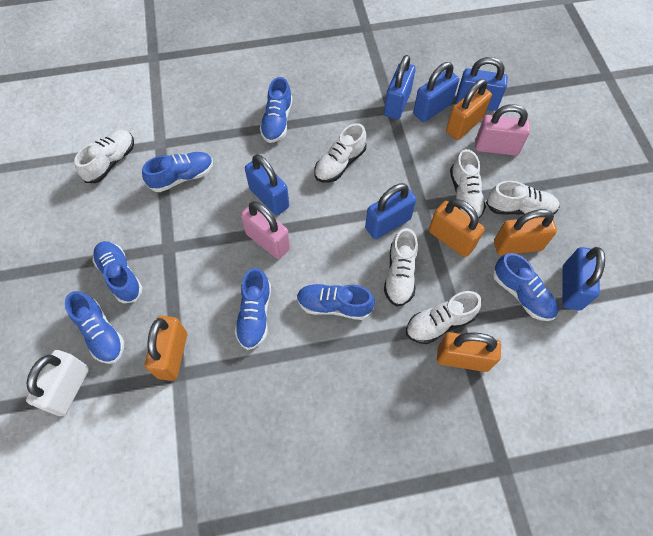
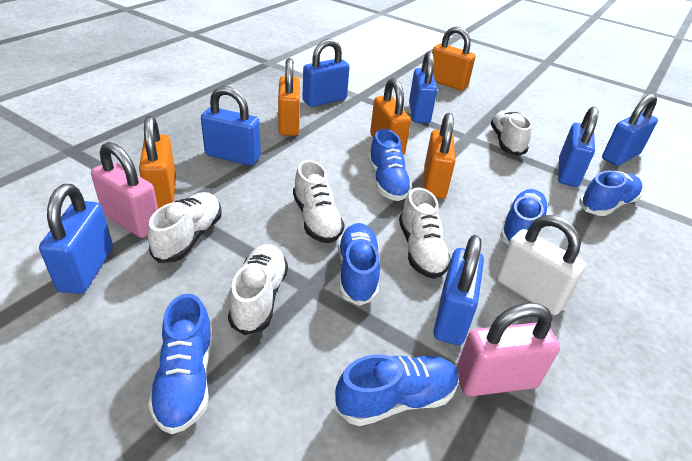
blue padlock: 6 -> 7
blue shoe: 7 -> 6
white shoe: 6 -> 5

